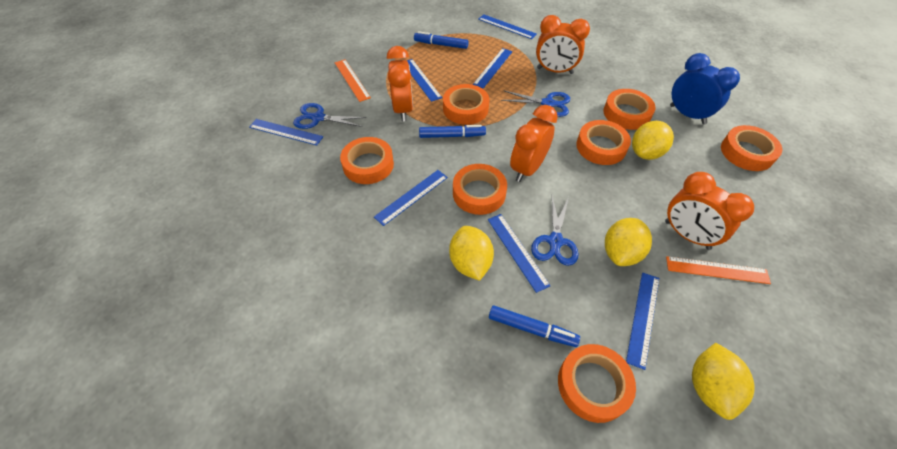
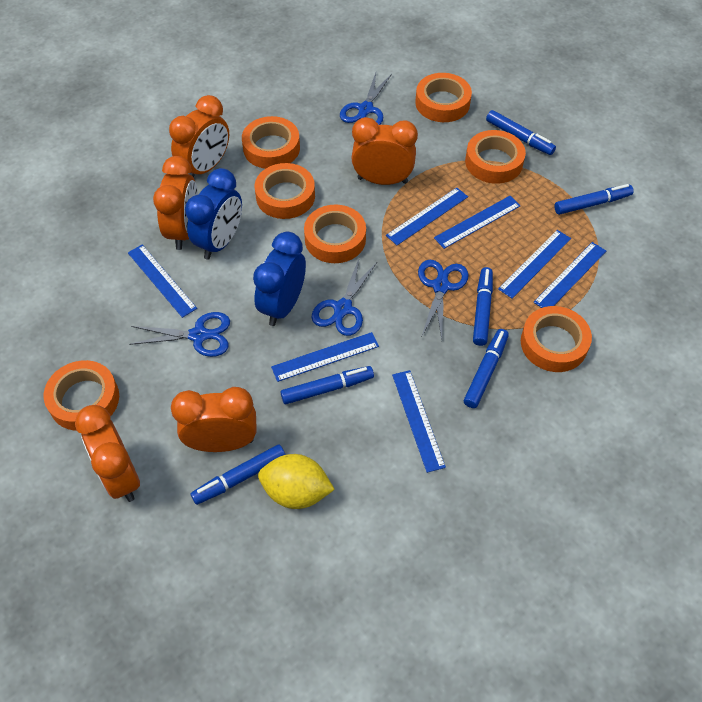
blue clock: 1 -> 2
blue marker: 3 -> 6
blue scissors: 3 -> 4
orange clock: 4 -> 5
orange ruler: 2 -> 0
yellow lemon: 4 -> 1

